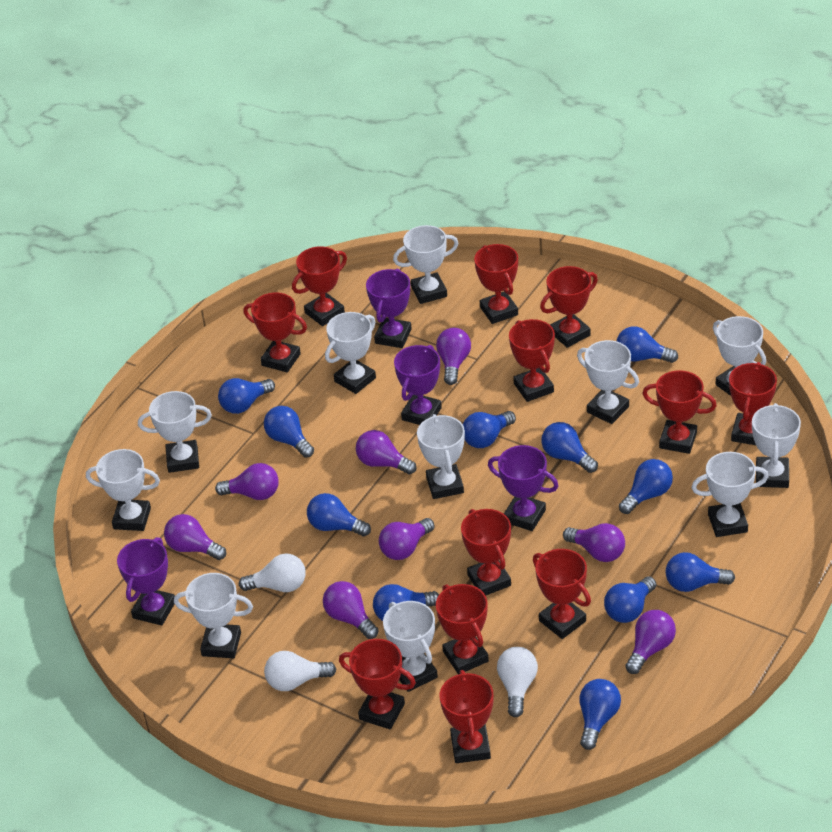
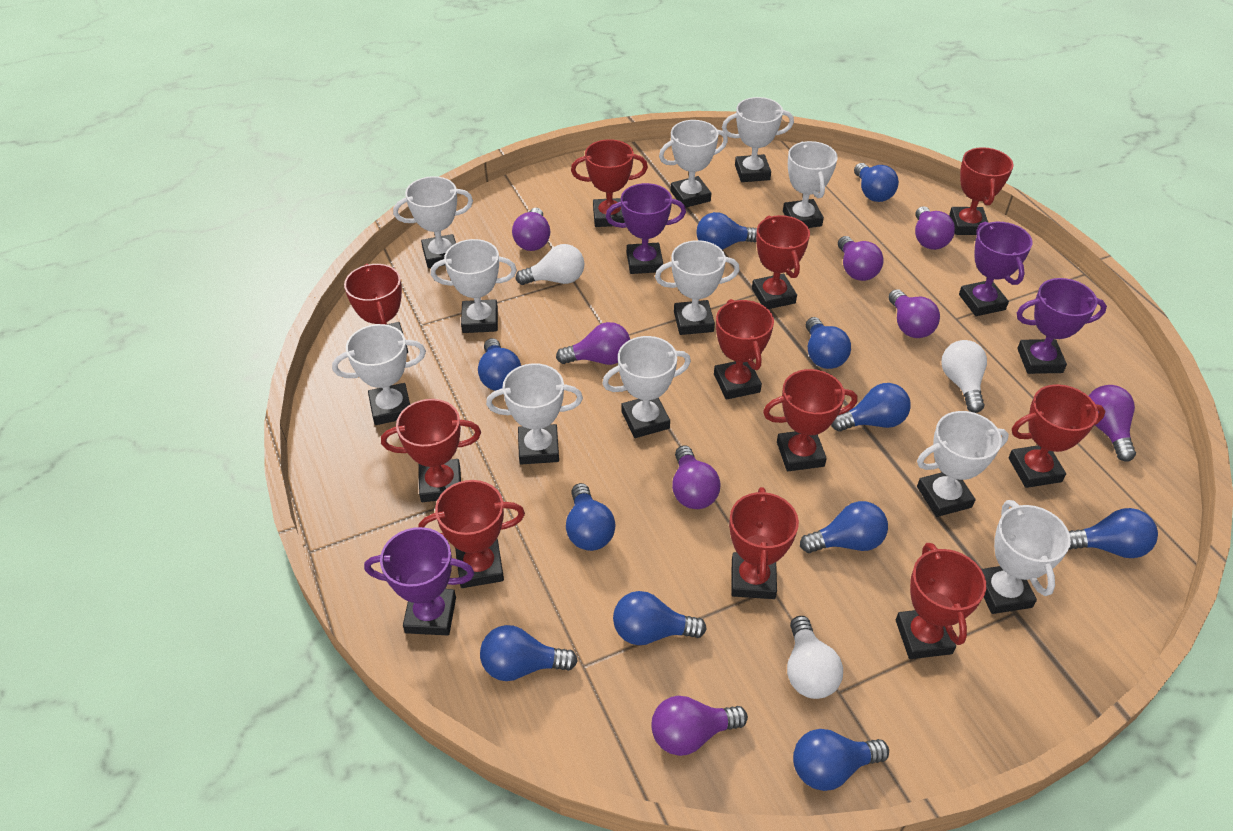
red trophy: 12 -> 11

